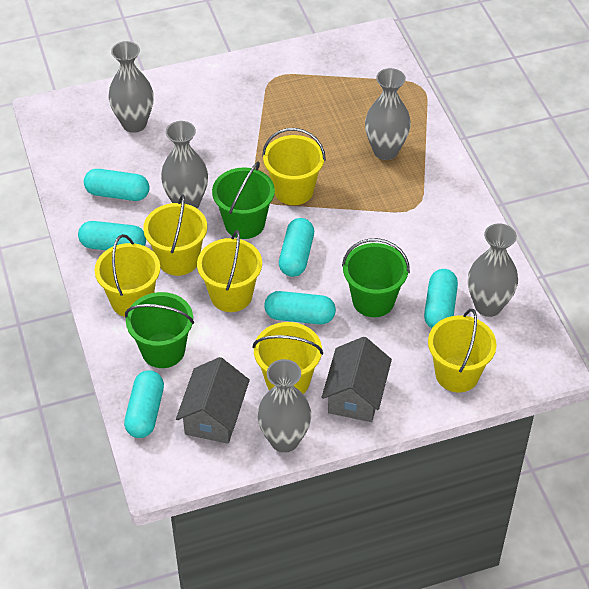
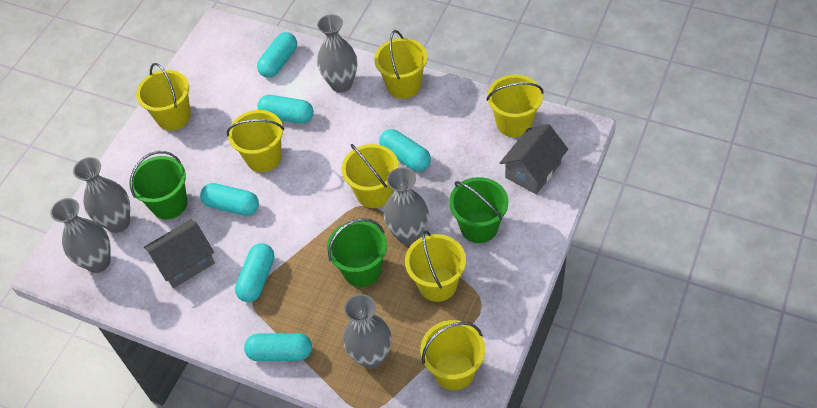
yellow bucket: 6 -> 7

